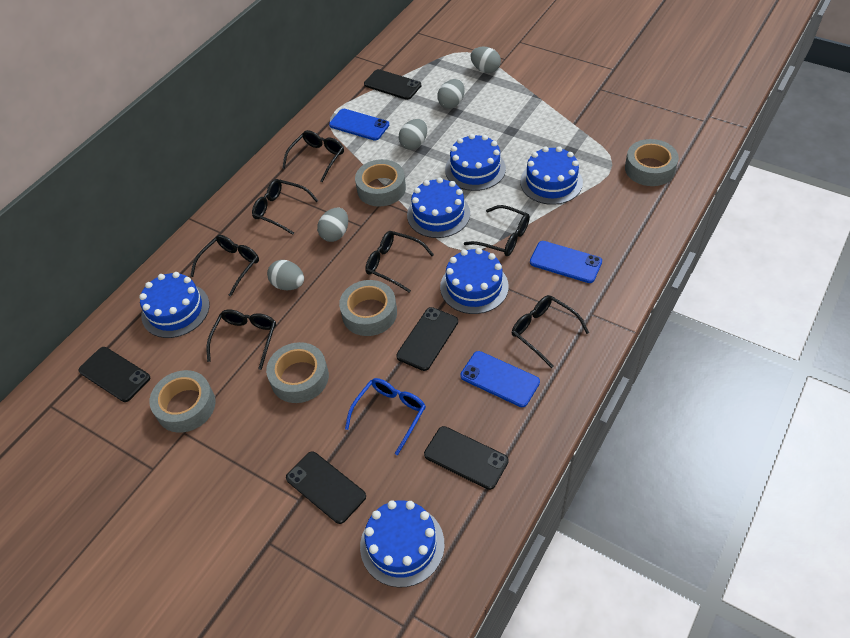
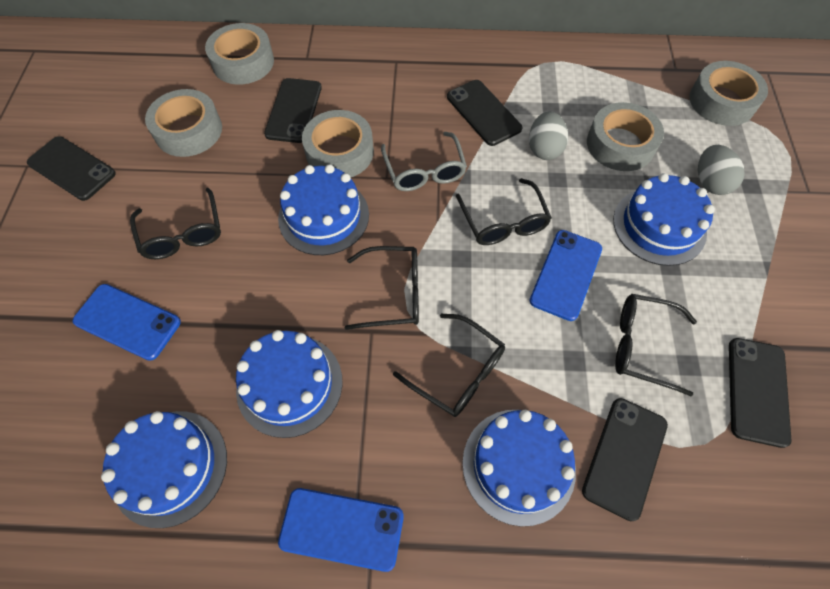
black glasses: 7 -> 5
blue cake: 6 -> 5
blue glasses: 1 -> 0
grey egg: 5 -> 2
grey glasses: 0 -> 1

